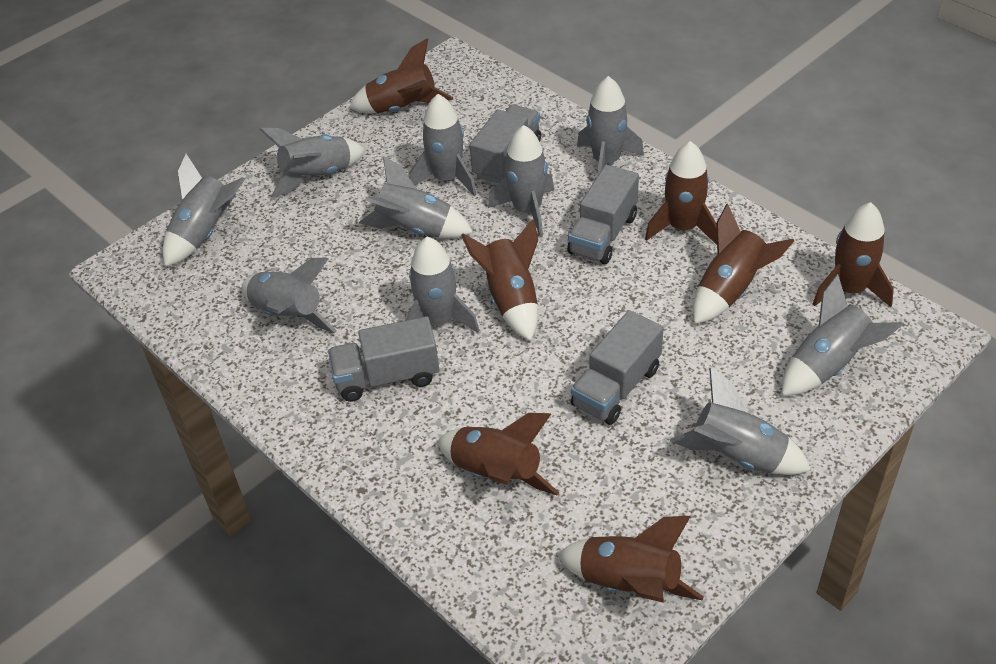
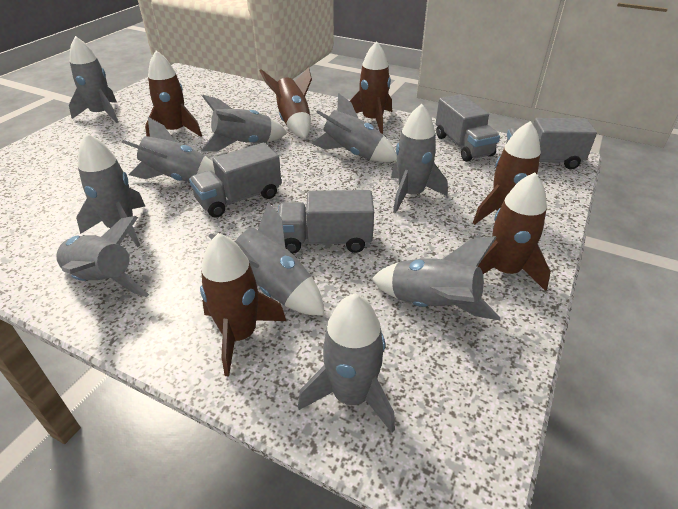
brown rocket: 7 -> 6

